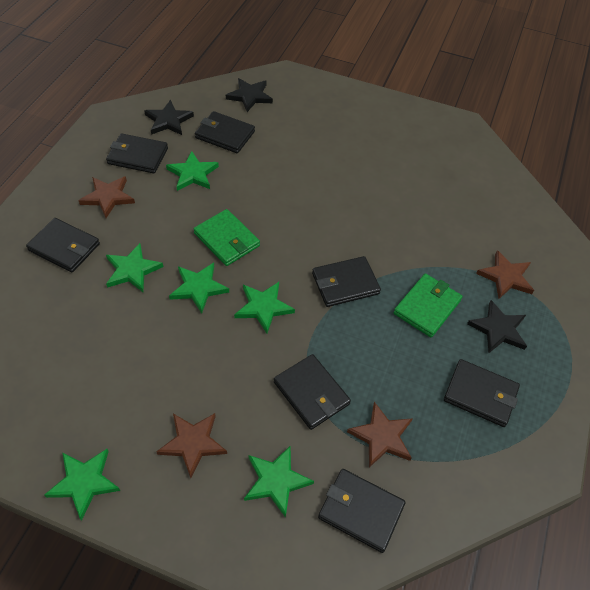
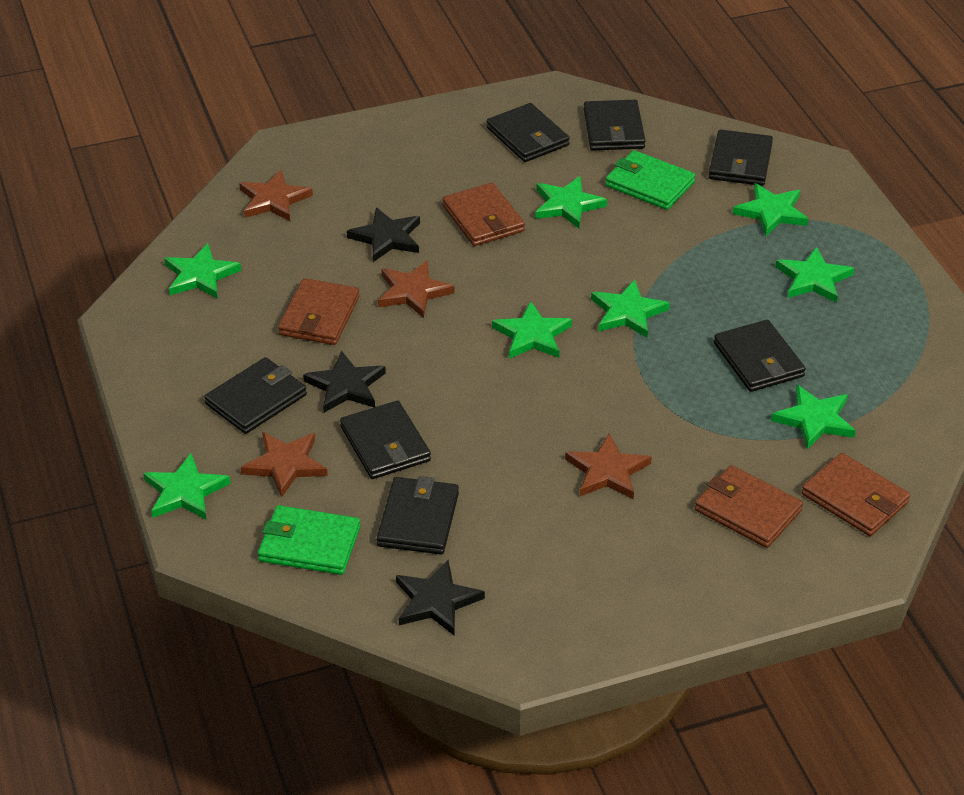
brown wallet: 0 -> 4
green star: 6 -> 8

